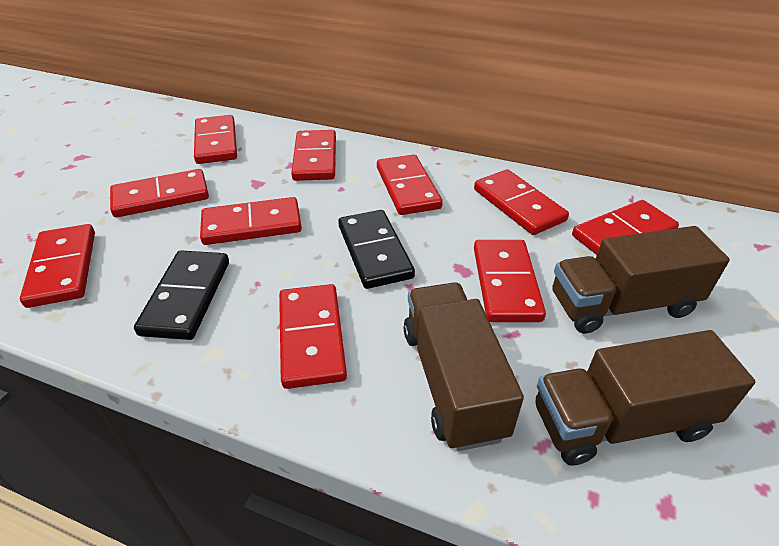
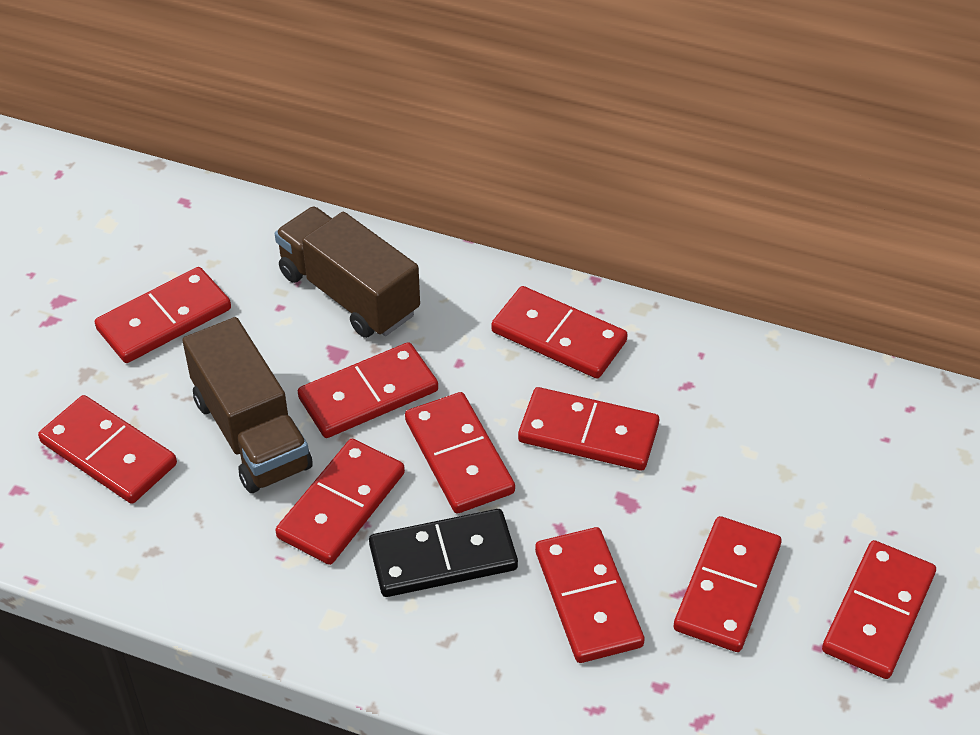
black domino: 2 -> 1
brown truck: 3 -> 2

